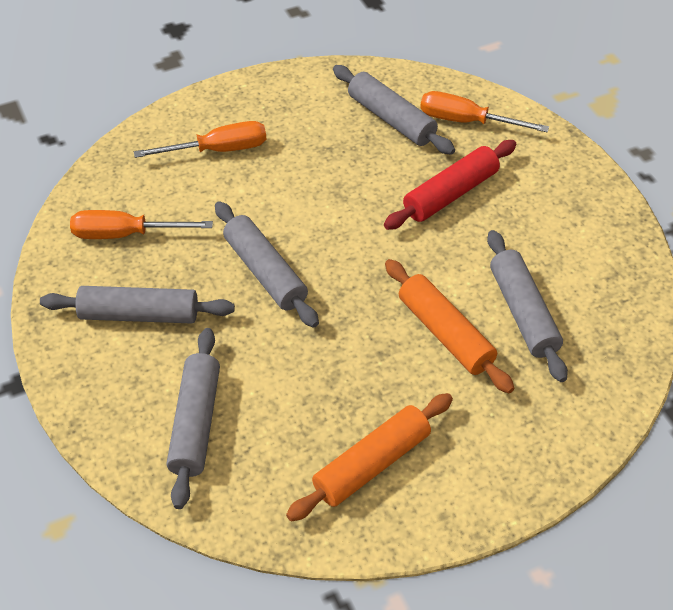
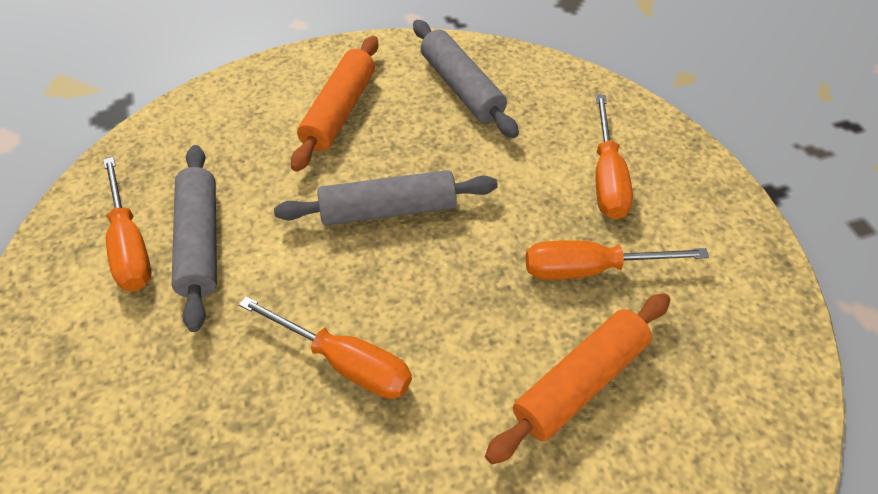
grey rolling pin: 5 -> 3
orange screwdriver: 3 -> 4
red rolling pin: 1 -> 0

